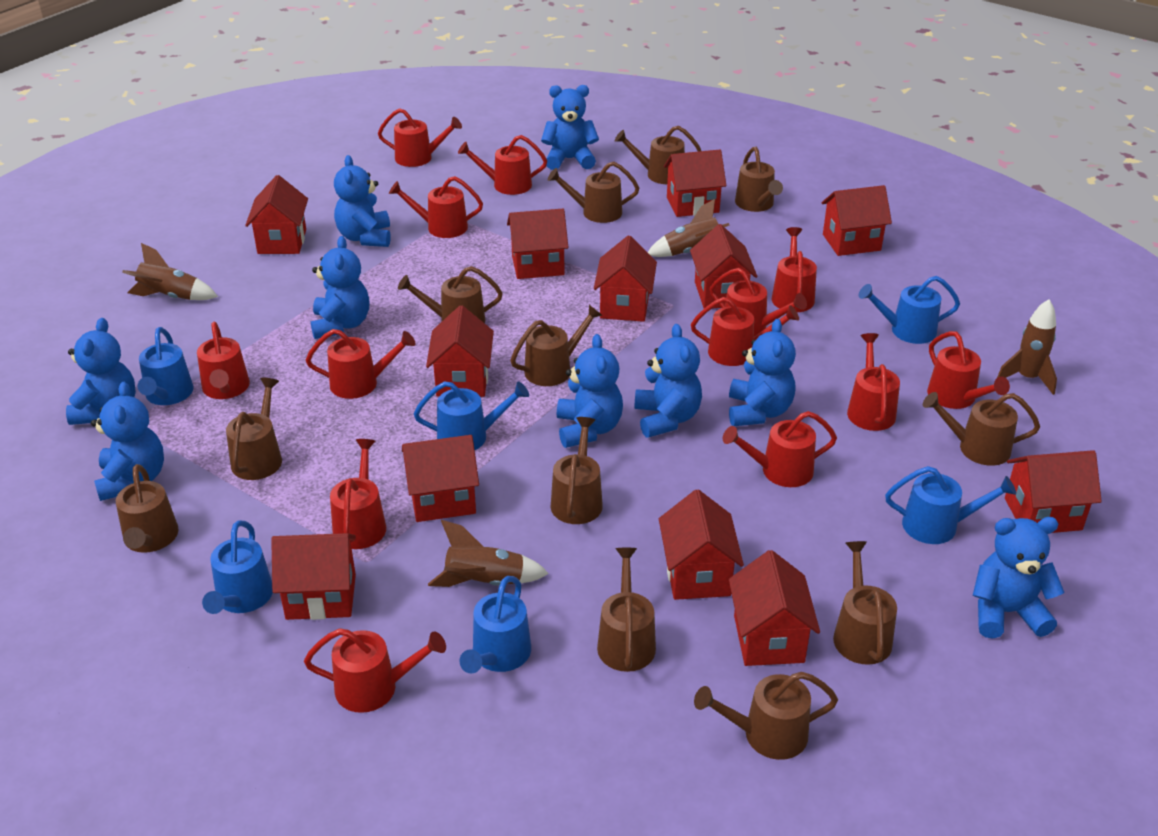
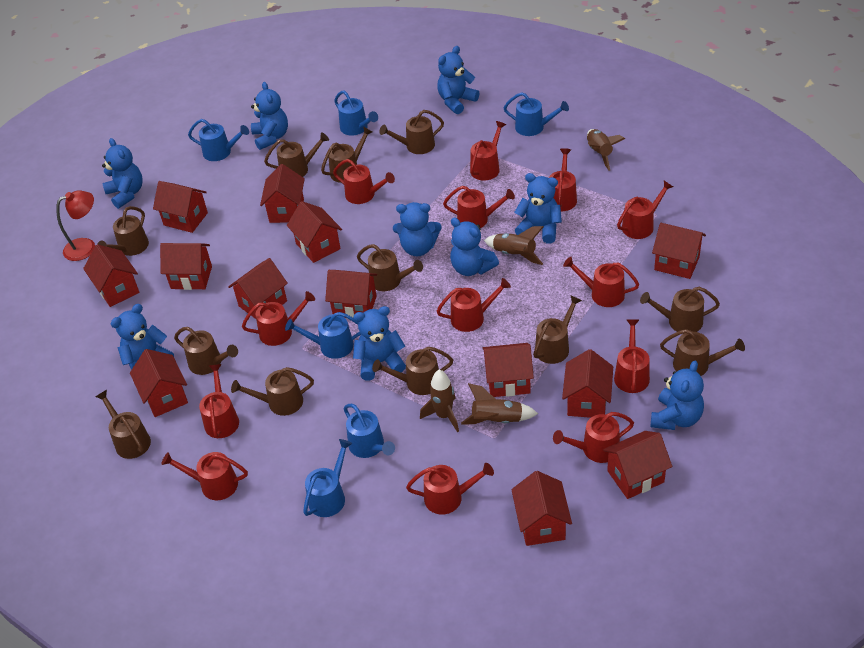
red house: 12 -> 13
red lamp: 0 -> 1

